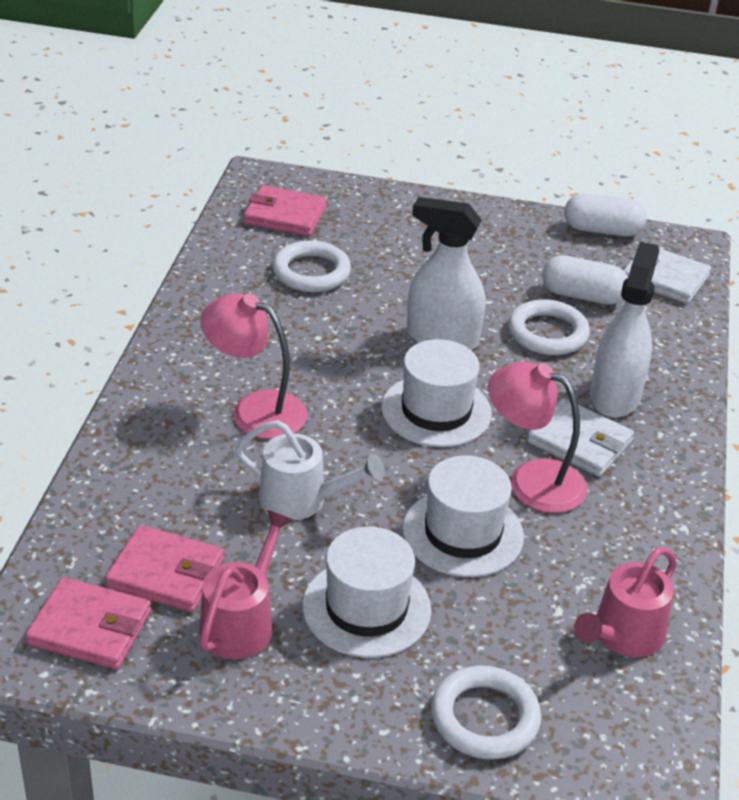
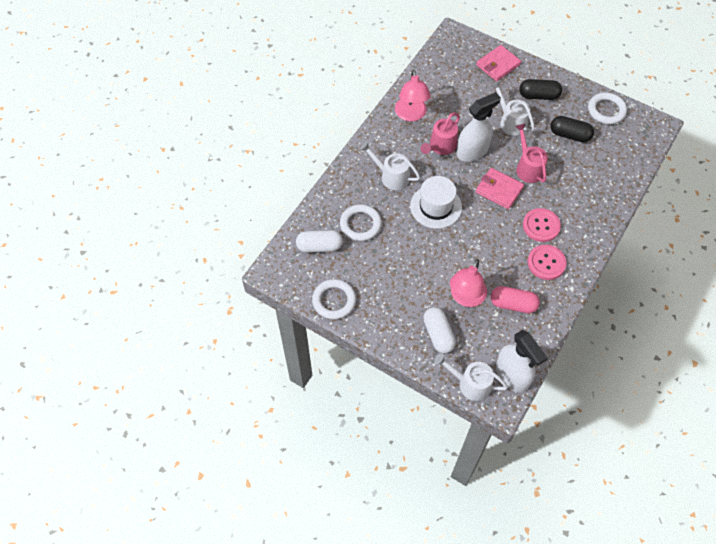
black capsule: 0 -> 2
pink button: 0 -> 2
pink capsule: 0 -> 1
pink wallet: 3 -> 2
white hat: 3 -> 1
white wallet: 2 -> 0
white watering can: 1 -> 3

